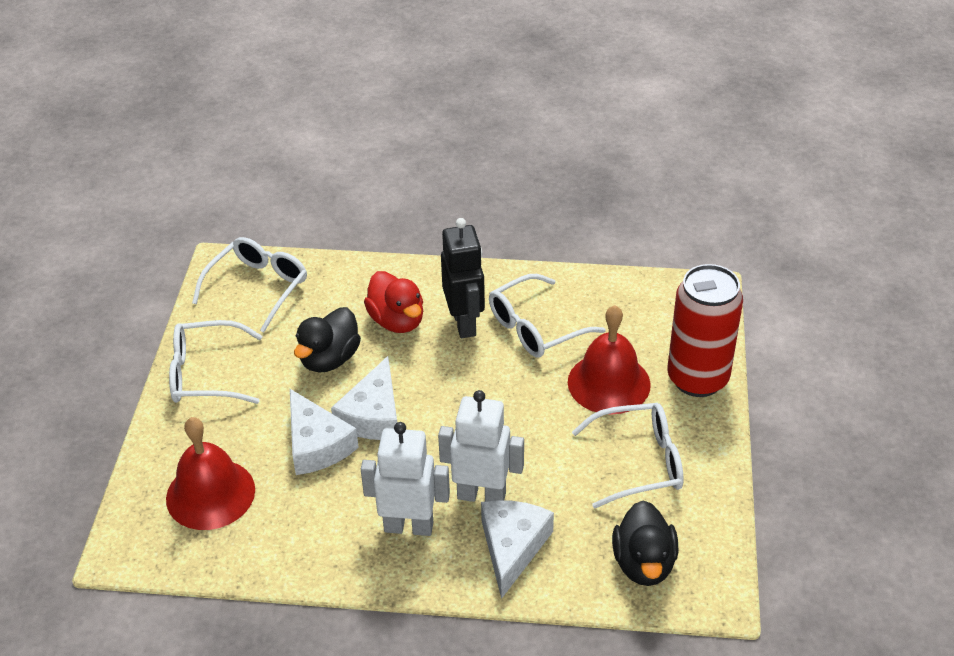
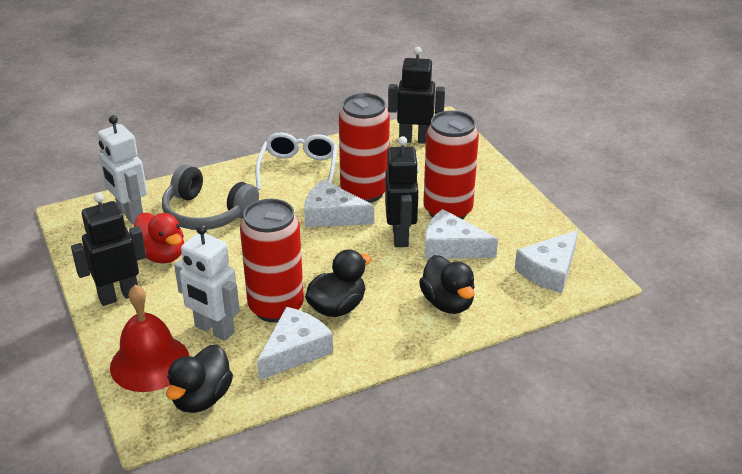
black duck: 2 -> 3
black robot: 1 -> 3
grey headphones: 0 -> 1
red bell: 2 -> 1
red can: 1 -> 3
white cheese: 3 -> 4
white glasses: 4 -> 1

